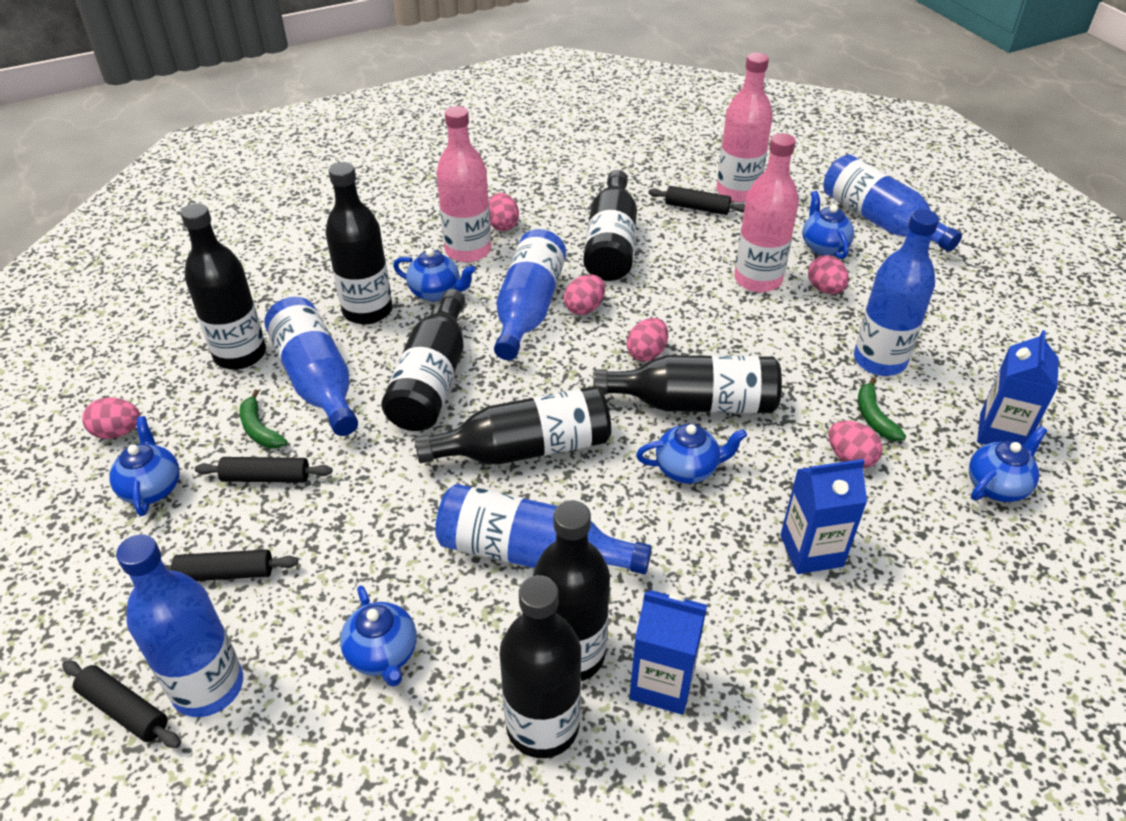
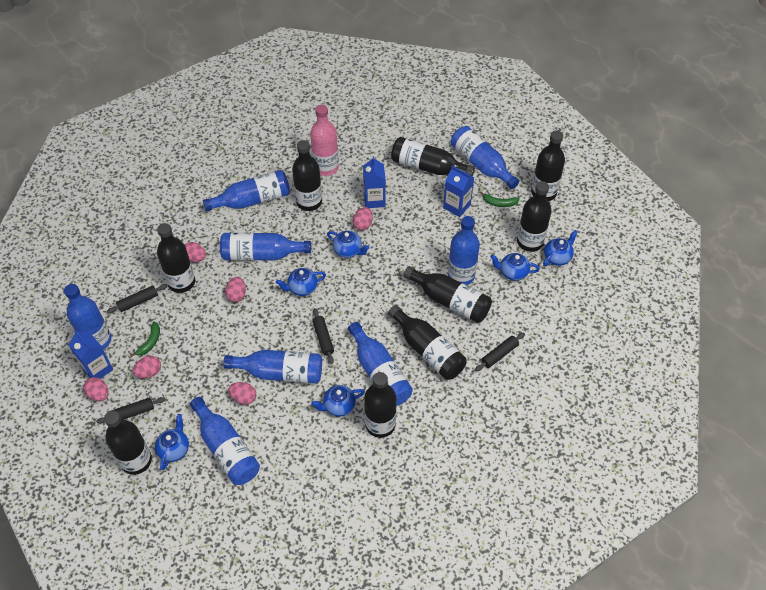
black bottle: 8 -> 9
blue bottle: 6 -> 8
pink bottle: 3 -> 1

